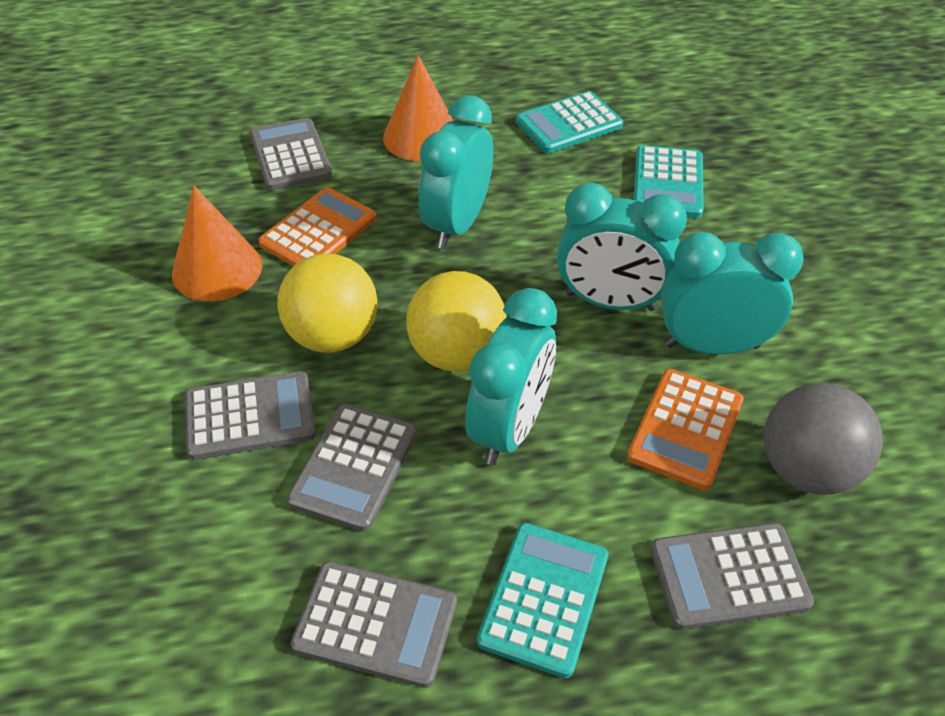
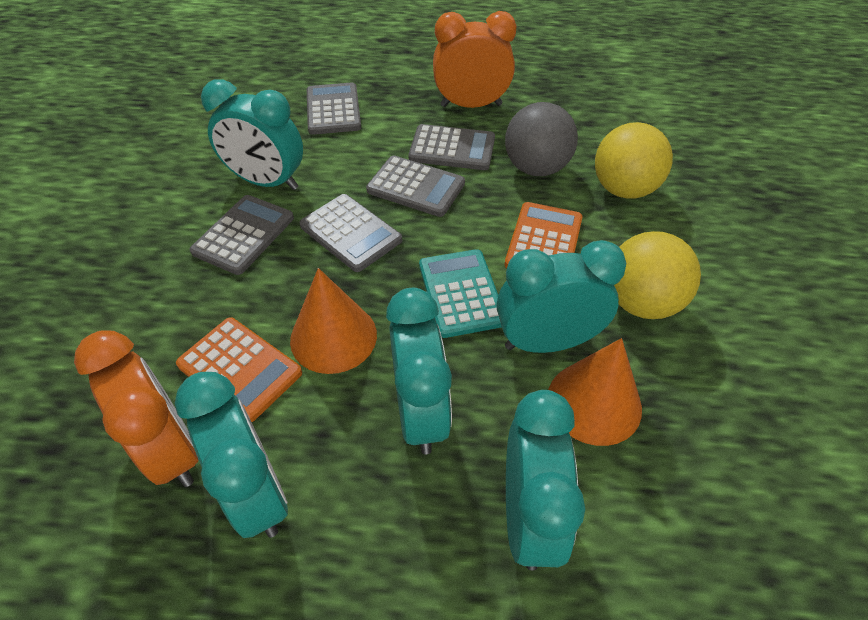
orange clock: 0 -> 2
turquoise calculator: 3 -> 1
turquoise clock: 4 -> 5

